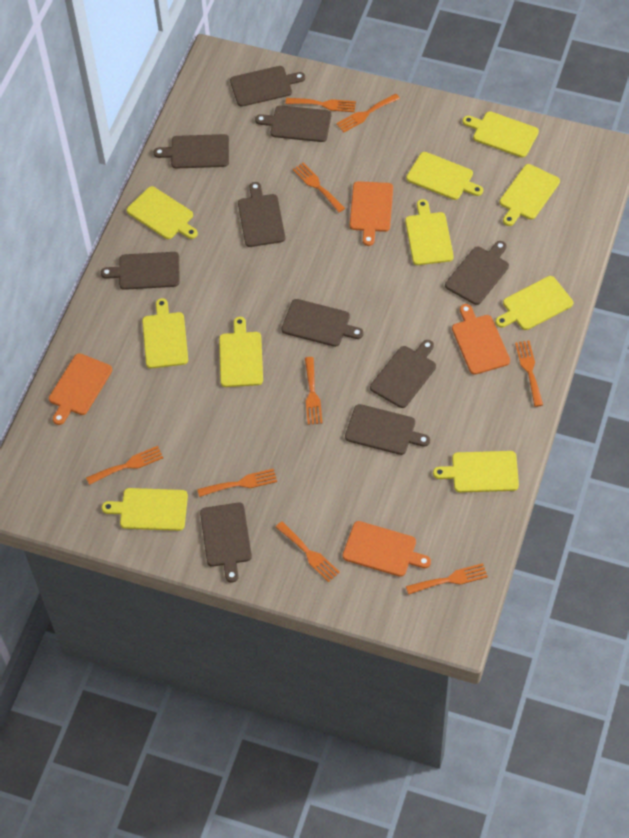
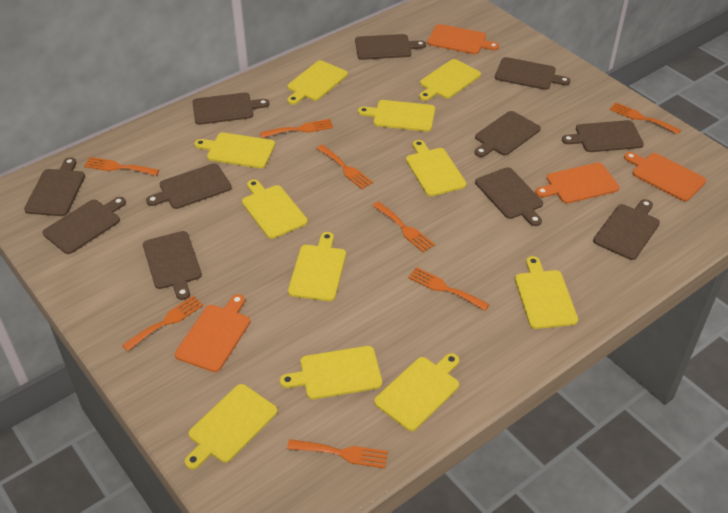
brown cutting board: 10 -> 11
orange fork: 9 -> 8
yellow cutting board: 10 -> 11

